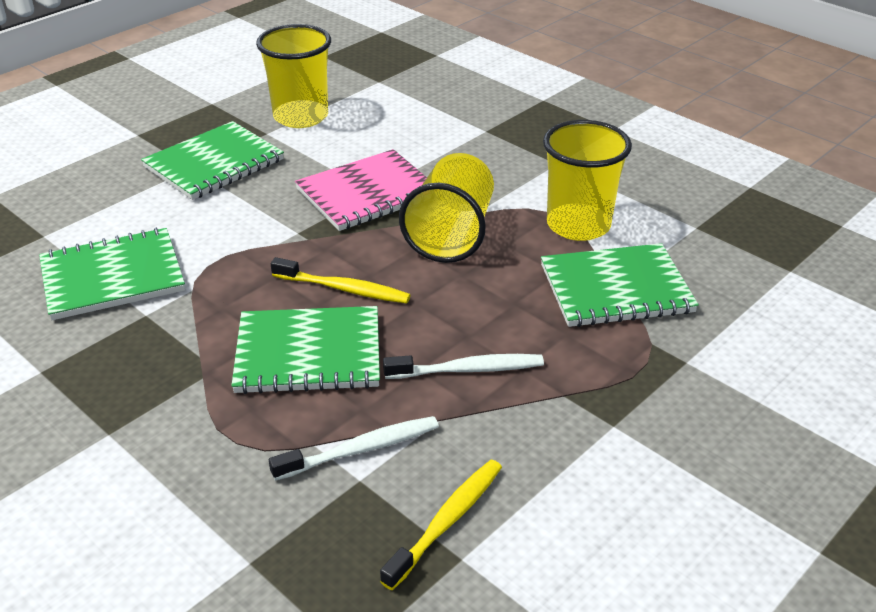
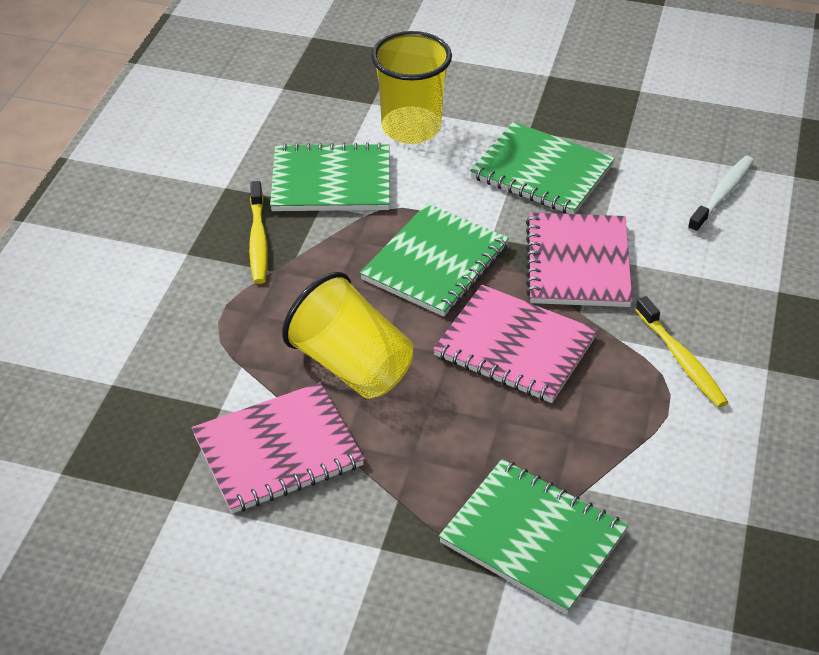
pink notebook: 1 -> 3
white toothbrush: 2 -> 1
yellow cup: 3 -> 2

